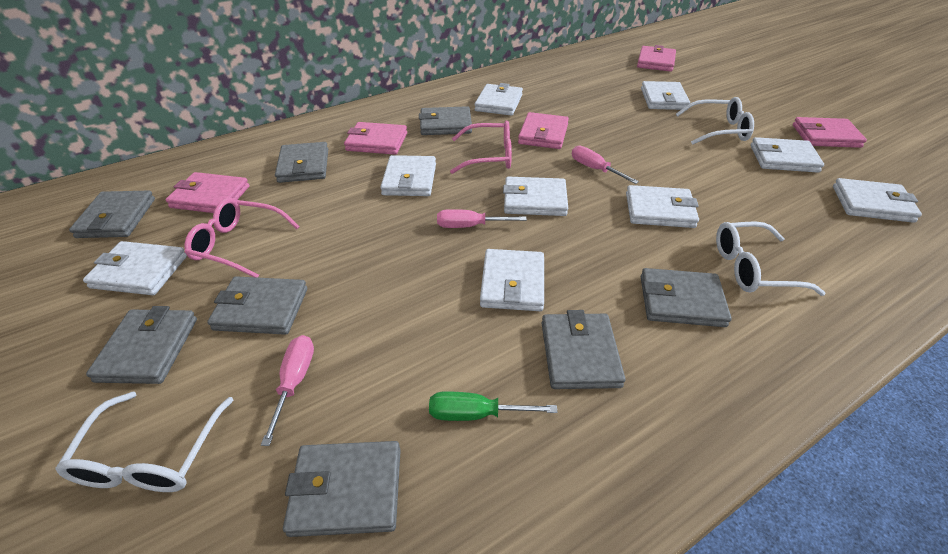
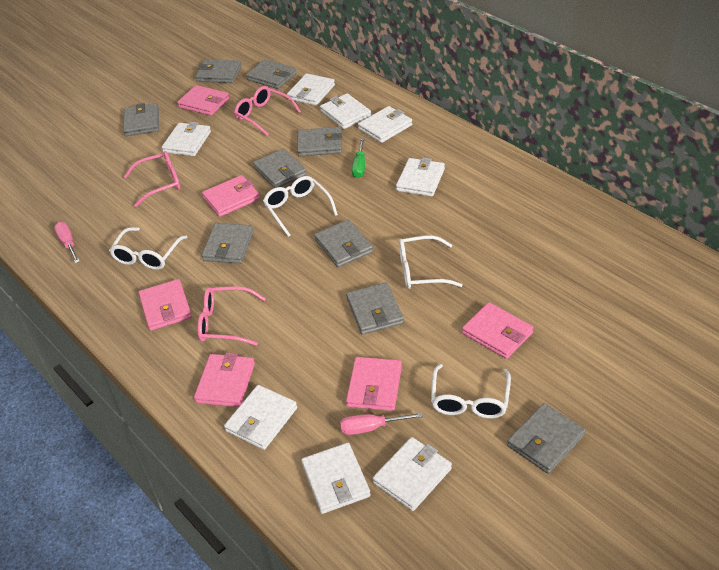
grey wallet: 8 -> 9
pink glasses: 2 -> 3
pink screwdriver: 3 -> 2
pink wallet: 5 -> 6
white glasses: 3 -> 4
white wallet: 9 -> 8

